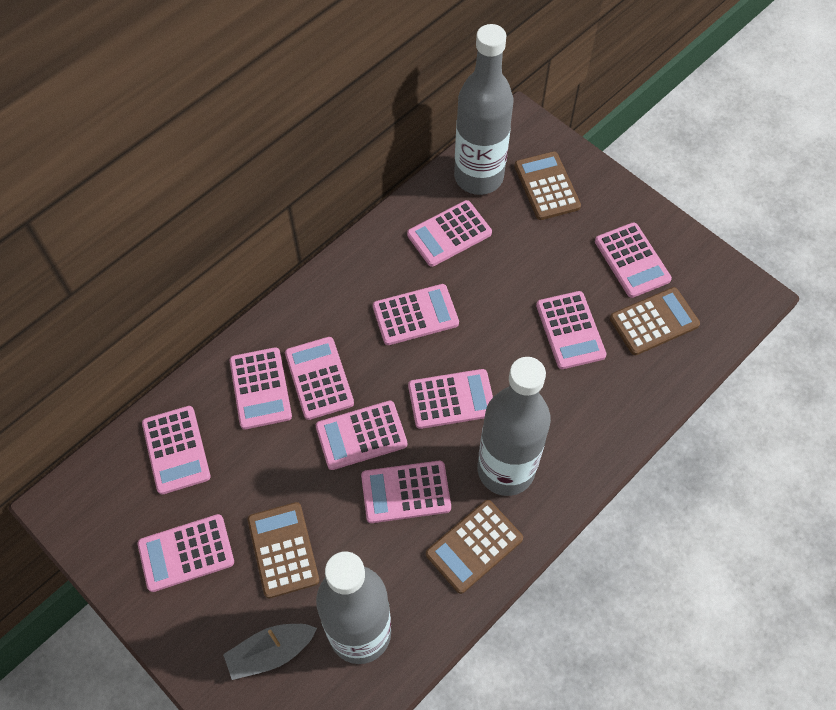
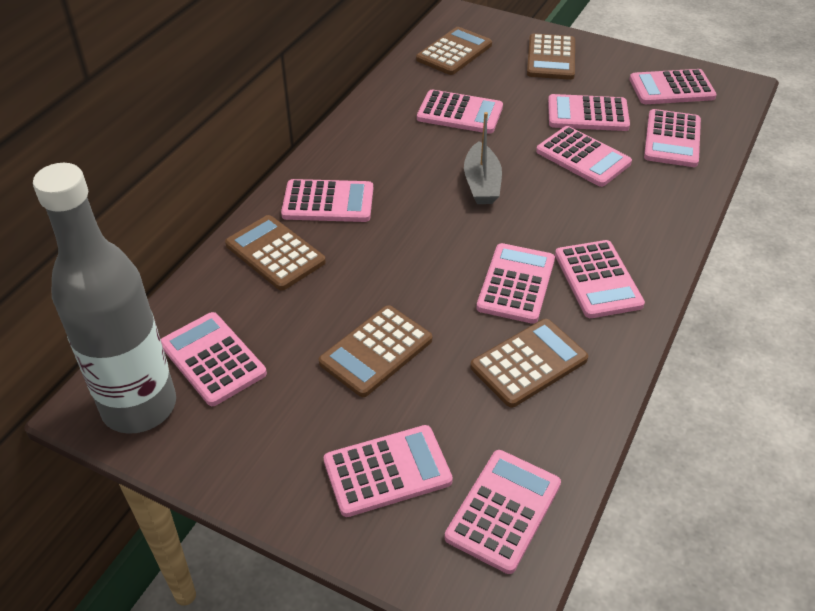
brown calculator: 4 -> 5
grey bottle: 3 -> 1

